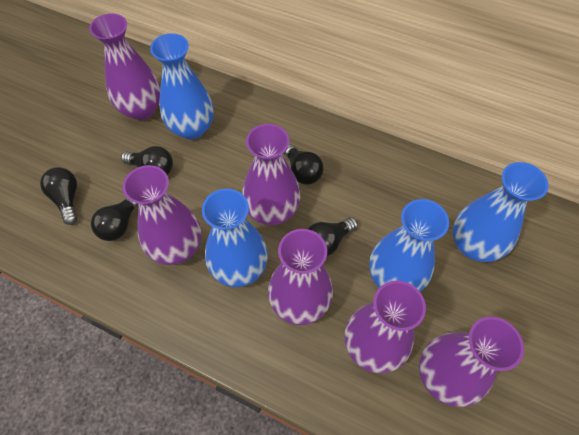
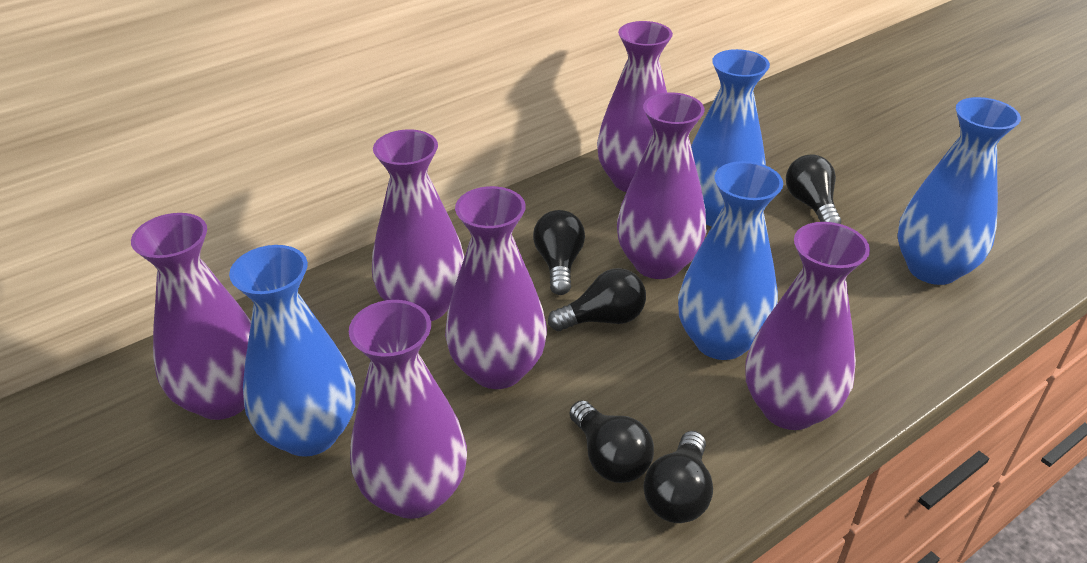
purple vase: 6 -> 7

